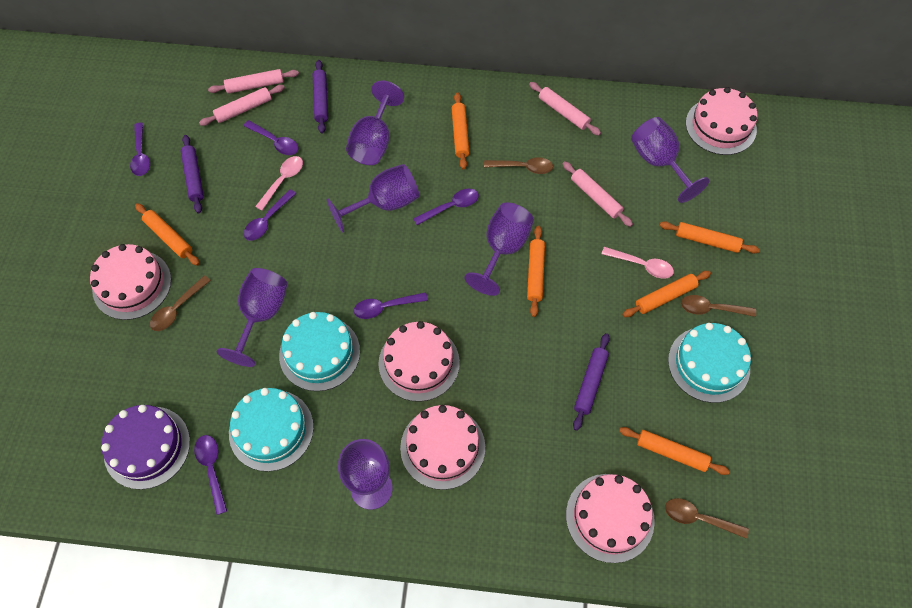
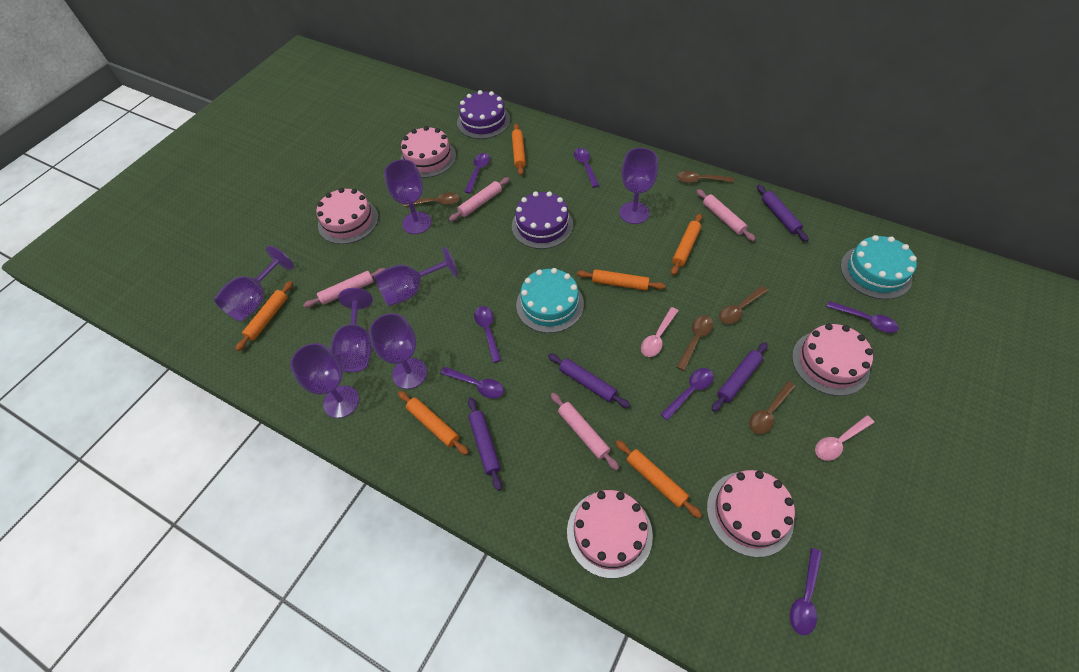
brown spoon: 4 -> 5
purple cake: 1 -> 2
purple goblet: 6 -> 7
purple rolling pin: 3 -> 4
purple spoon: 6 -> 7
turquoise cake: 3 -> 2

